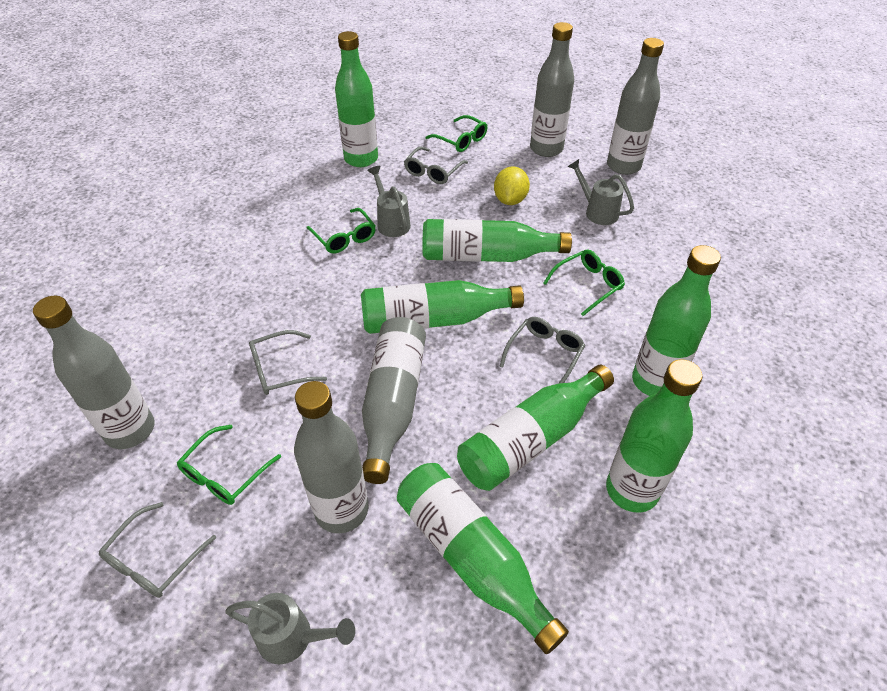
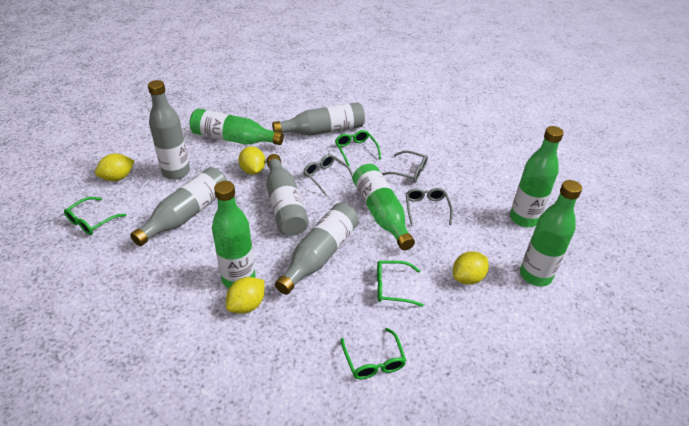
green bottle: 7 -> 5
grey glasses: 4 -> 3
grey watering can: 3 -> 0
yellow lemon: 1 -> 4

